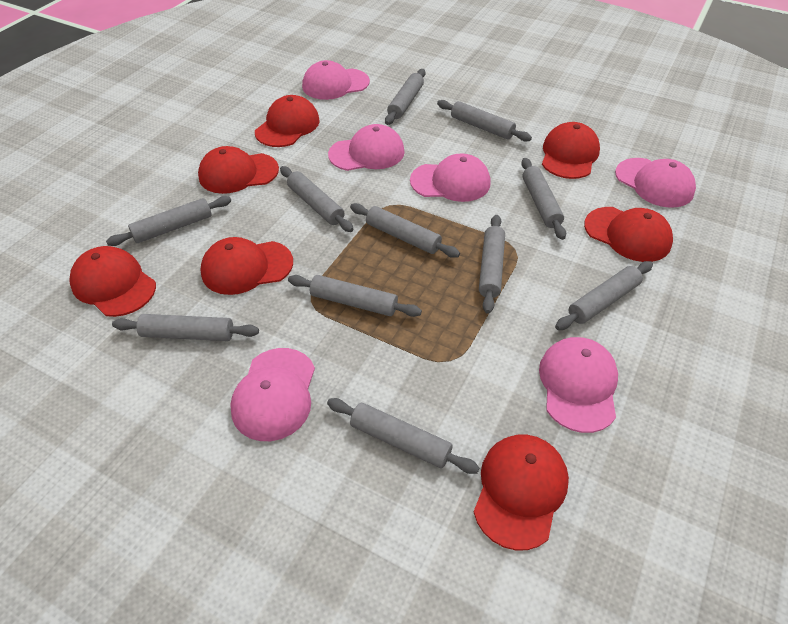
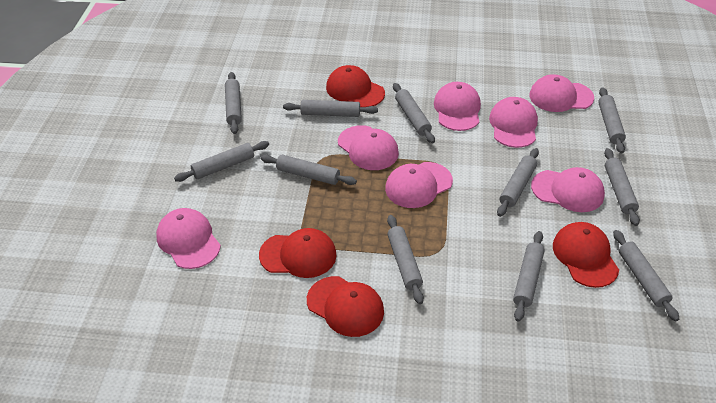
pink cap: 6 -> 7
red cap: 7 -> 4

